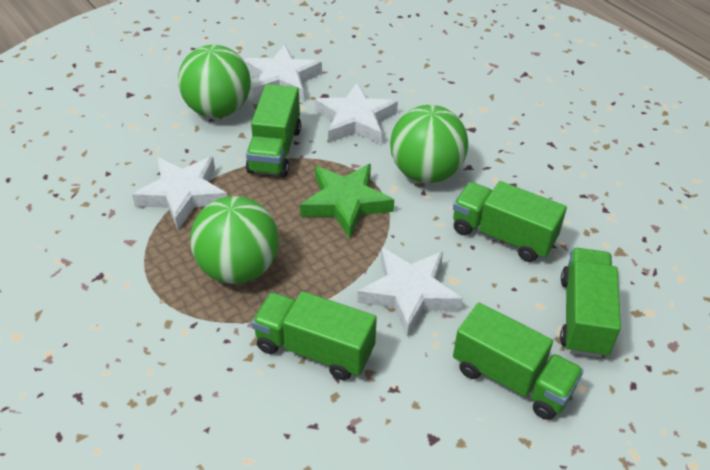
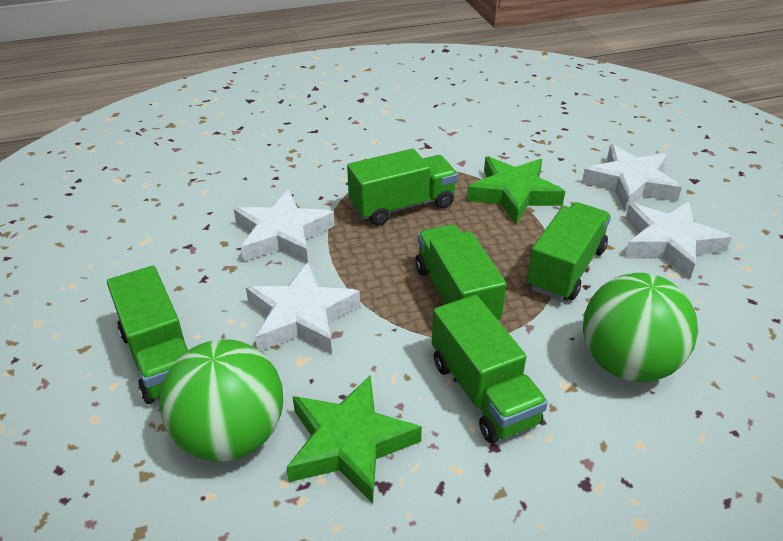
green ball: 3 -> 2
green star: 1 -> 2

